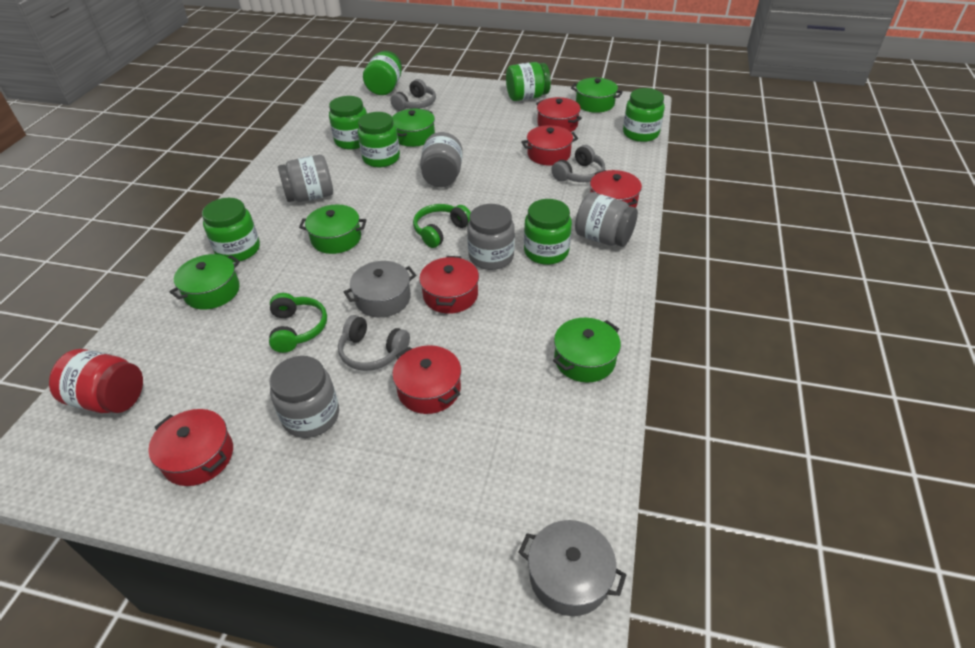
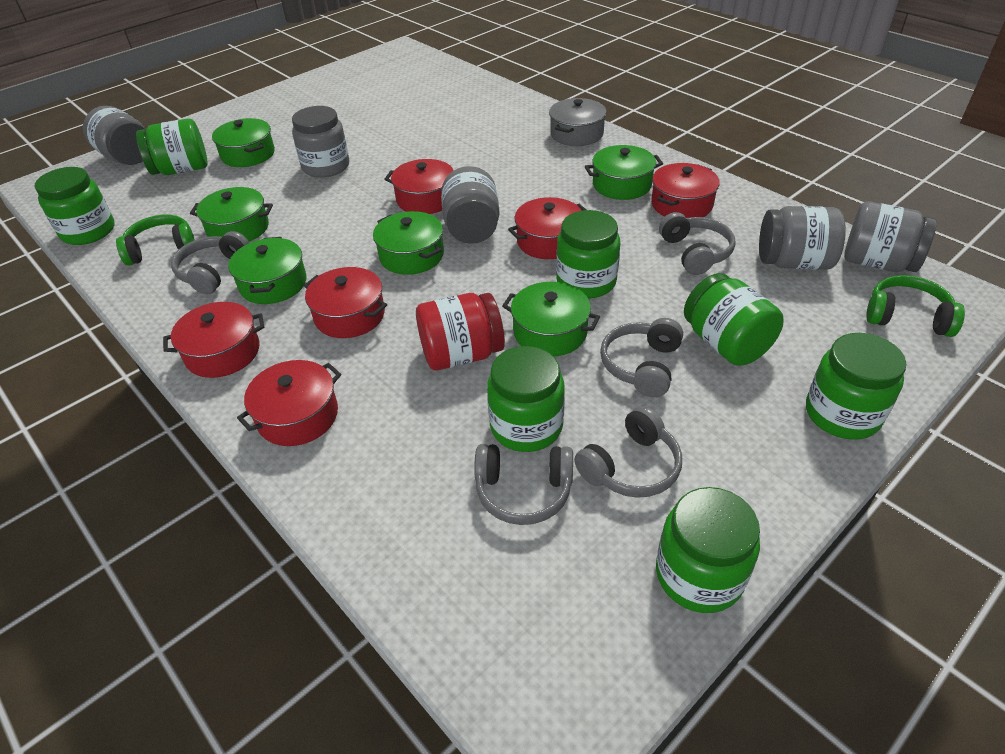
green pot: 5 -> 6
grey headphones: 3 -> 5
grey pot: 2 -> 1

